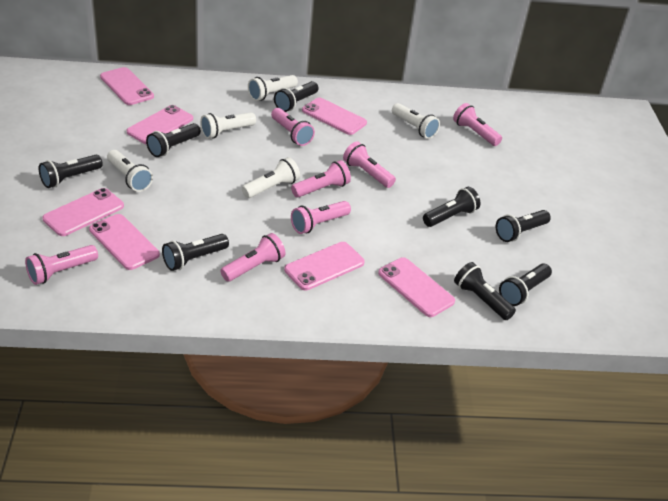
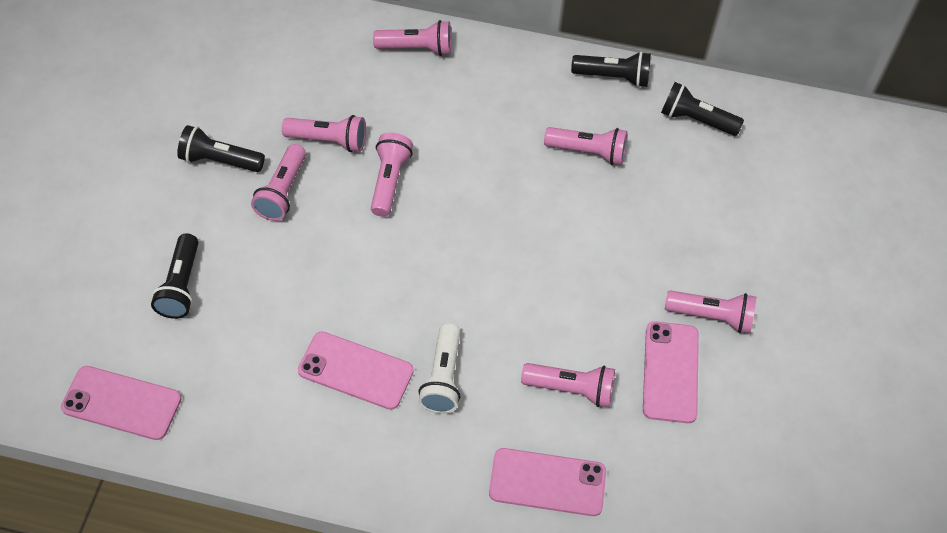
black flashlight: 8 -> 4
pink phone: 7 -> 4
white flashlight: 5 -> 1

